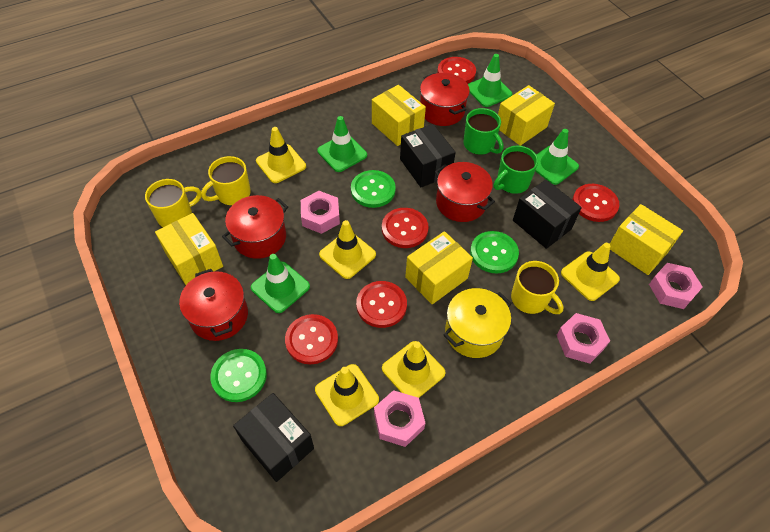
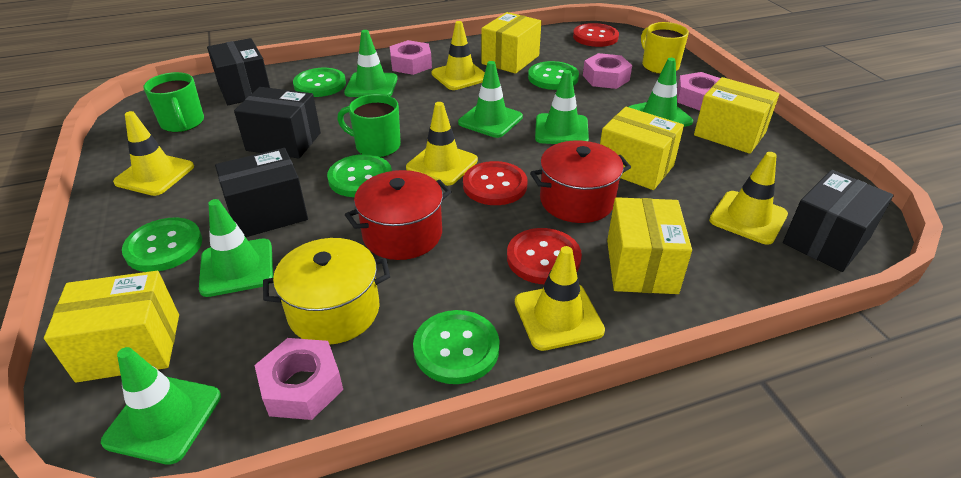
black box: 3 -> 4
green button: 3 -> 5
green traffic cone: 4 -> 6
red button: 5 -> 3
red pot: 4 -> 2
yellow mug: 3 -> 1

